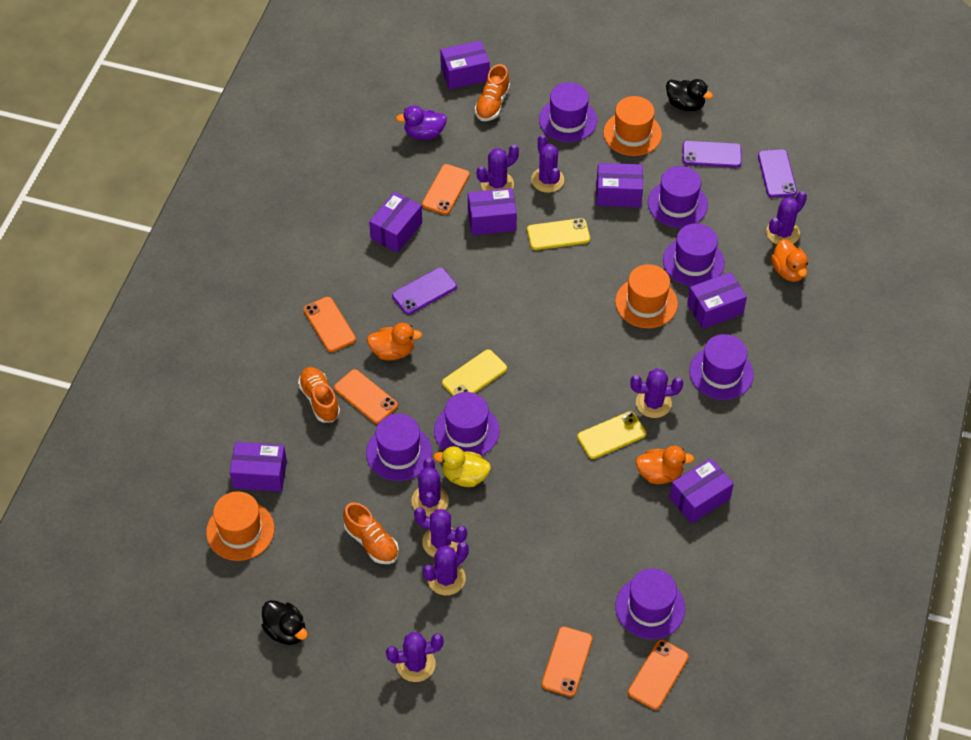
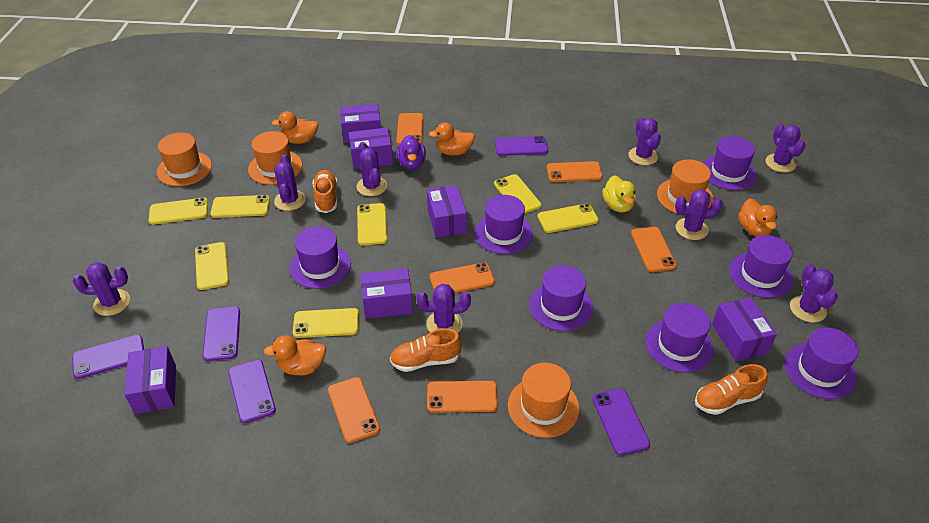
black duck: 2 -> 0
orange duck: 3 -> 4
orange hat: 3 -> 4
orange phone: 5 -> 6
purple box: 7 -> 6
purple phone: 3 -> 5
yellow phone: 3 -> 7

